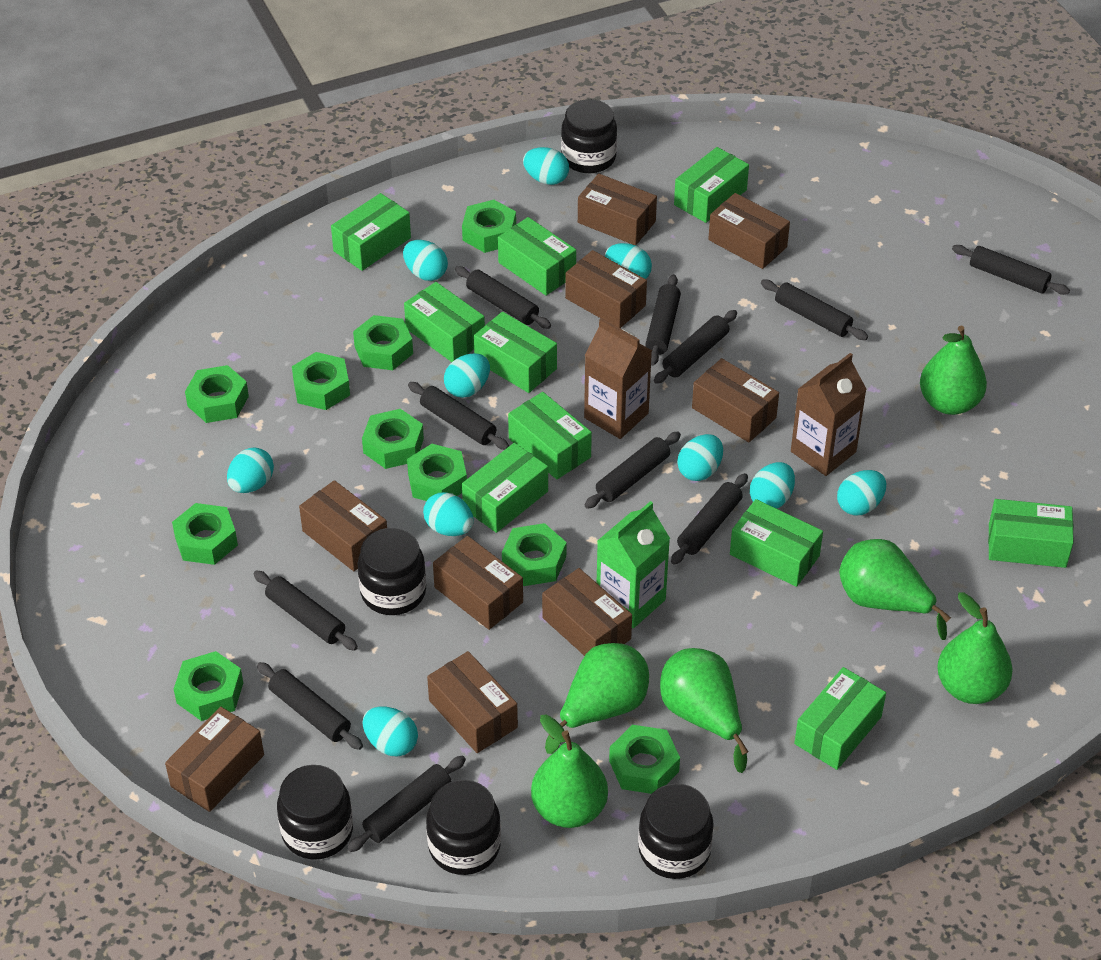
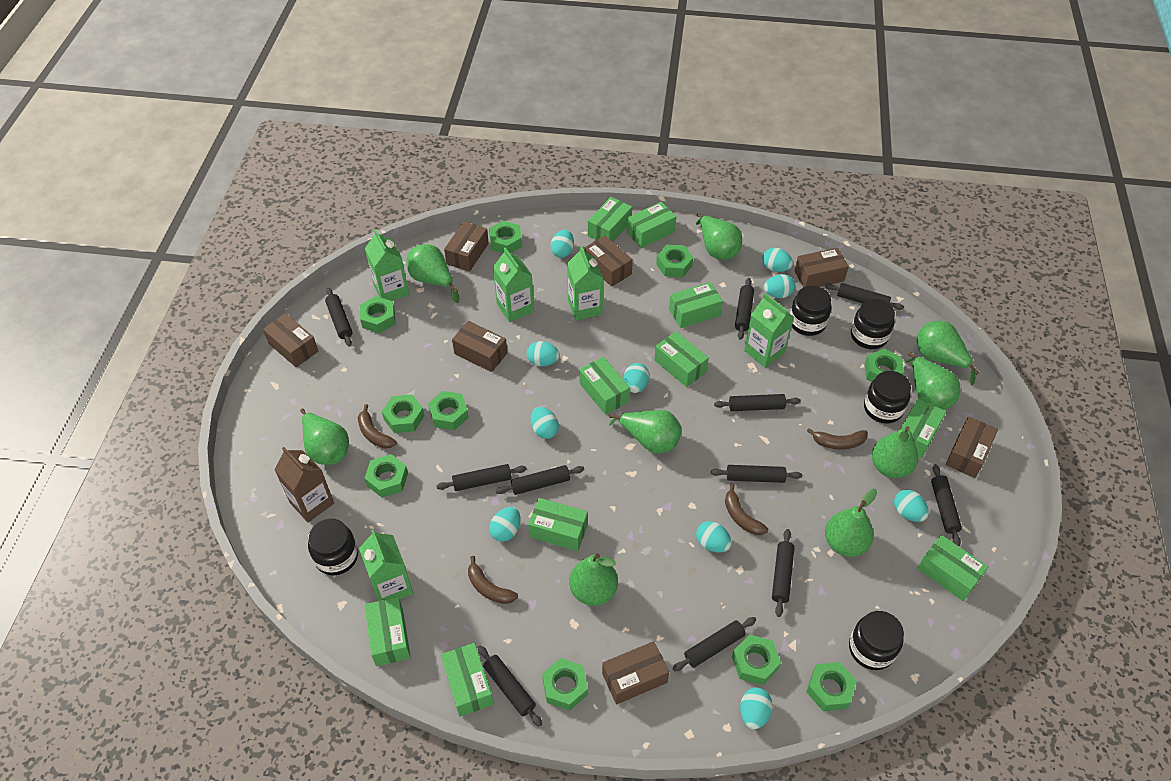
brown banana: 0 -> 4
brown box: 9 -> 7
brown carton: 2 -> 1
green carton: 1 -> 5
green pear: 6 -> 9

